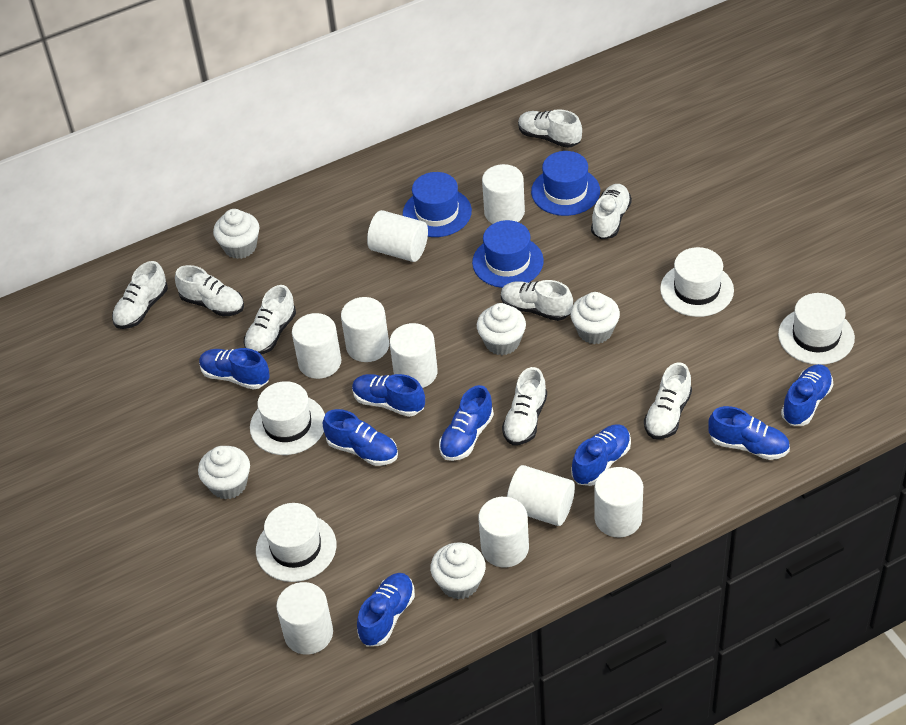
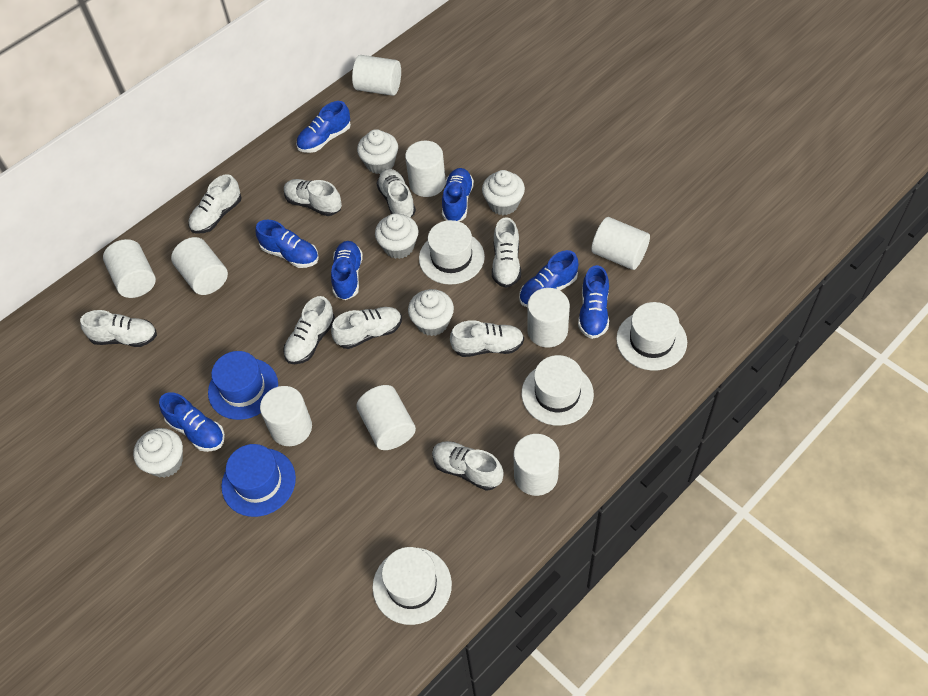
blue hat: 3 -> 2
blue shoe: 8 -> 7
white shoe: 8 -> 9

